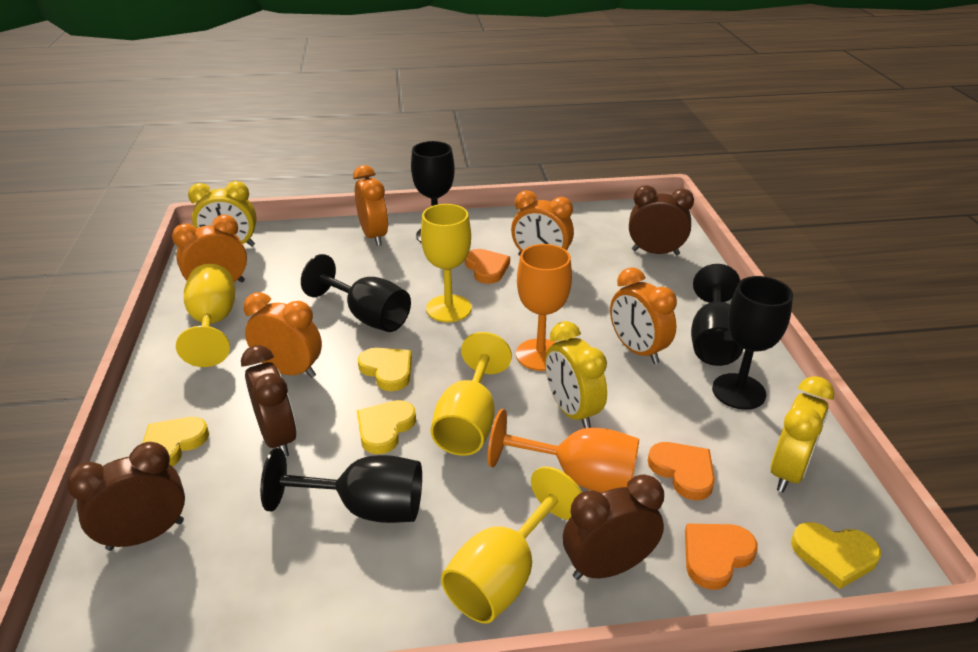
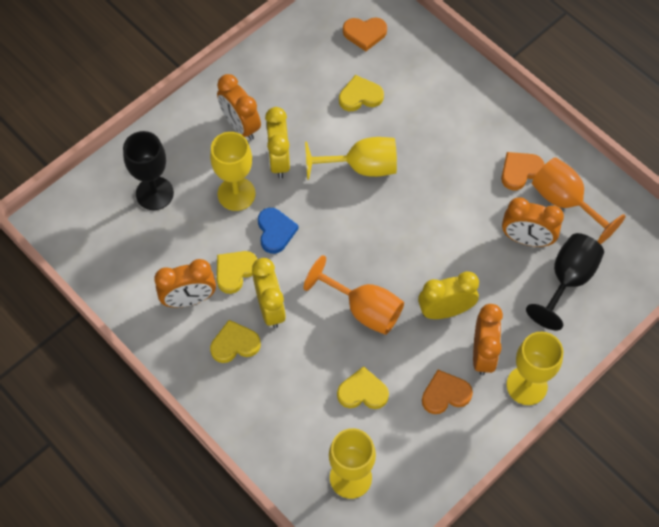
black goblet: 5 -> 2
blue heart: 0 -> 1
brown clock: 4 -> 0
orange clock: 5 -> 4

